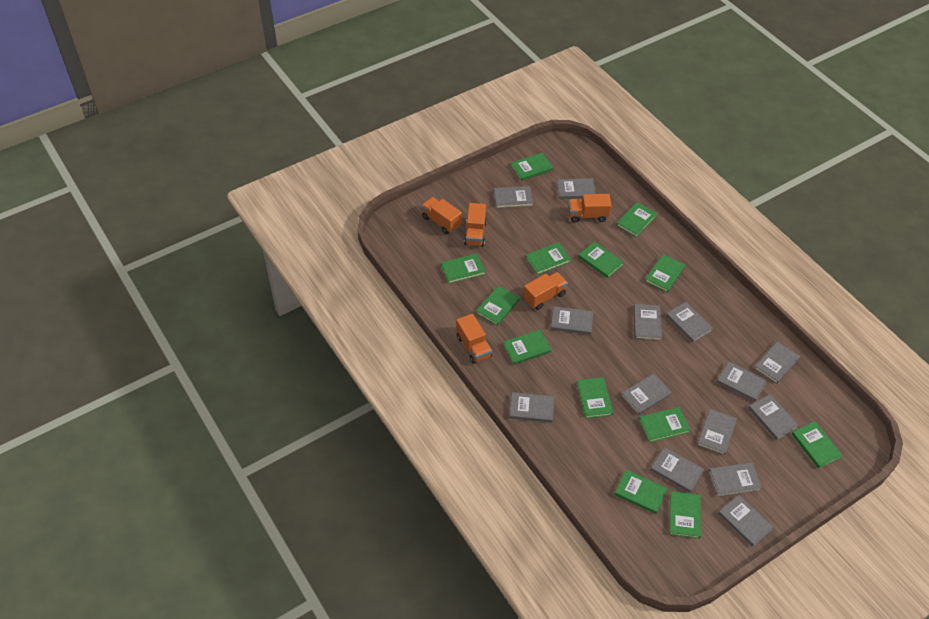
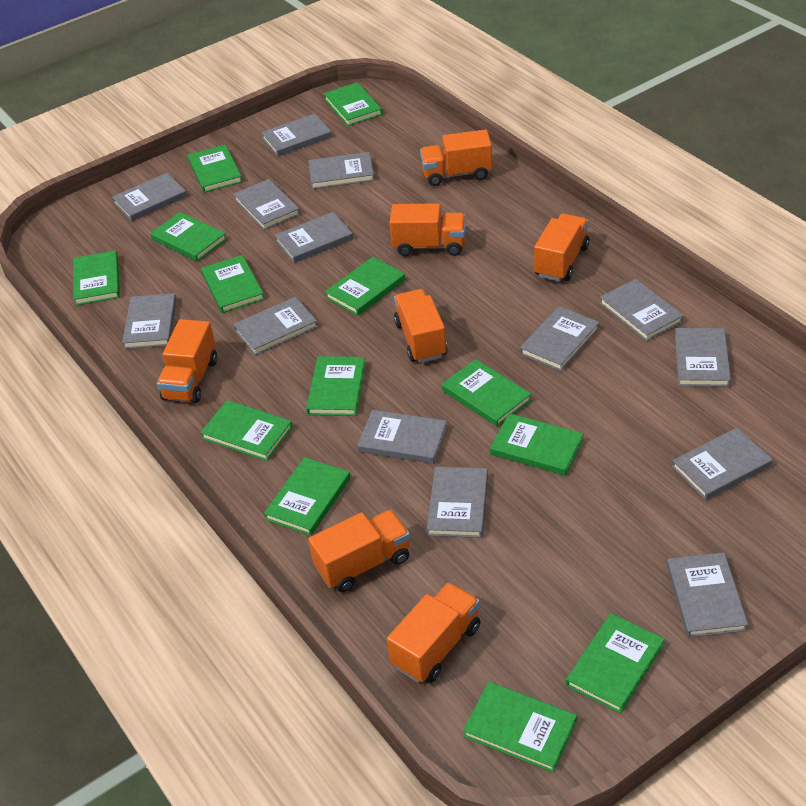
orange truck: 5 -> 7

